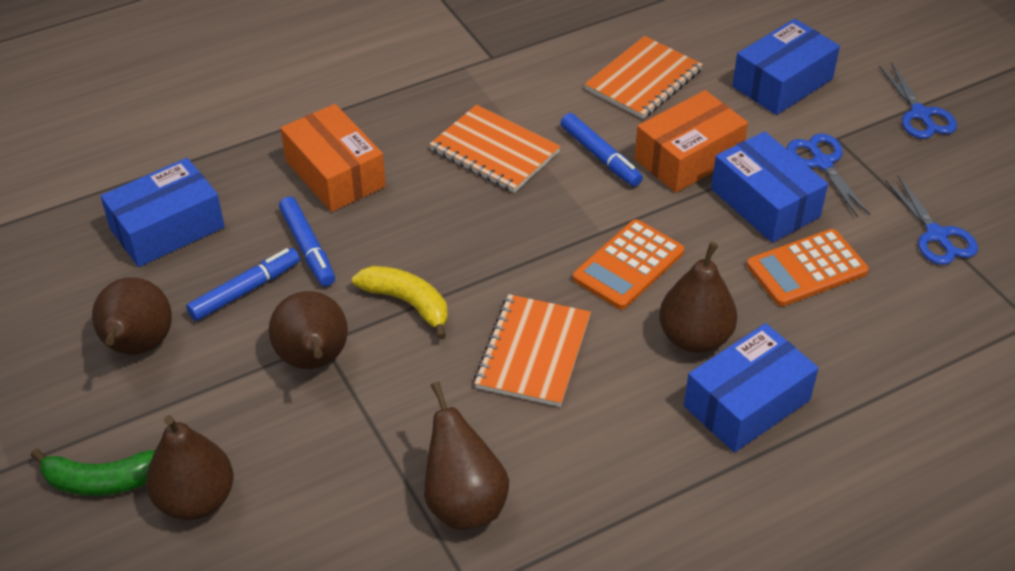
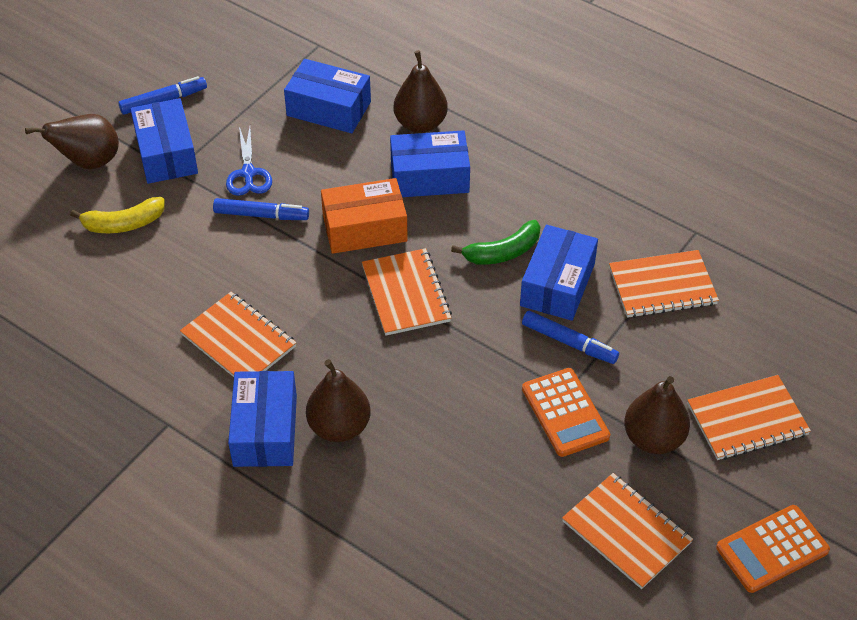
blue box: 4 -> 5
blue scissors: 3 -> 1
brown pear: 5 -> 4
orange box: 2 -> 1
orange notebook: 3 -> 5

